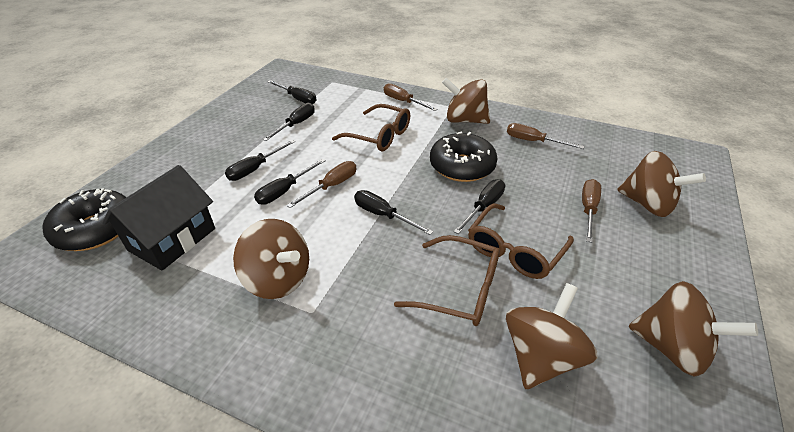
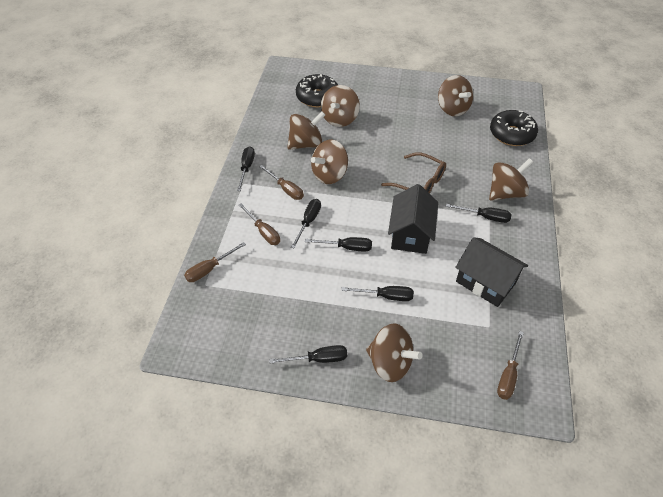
black house: 1 -> 2
brown glasses: 3 -> 1
brown spinning top: 5 -> 6

